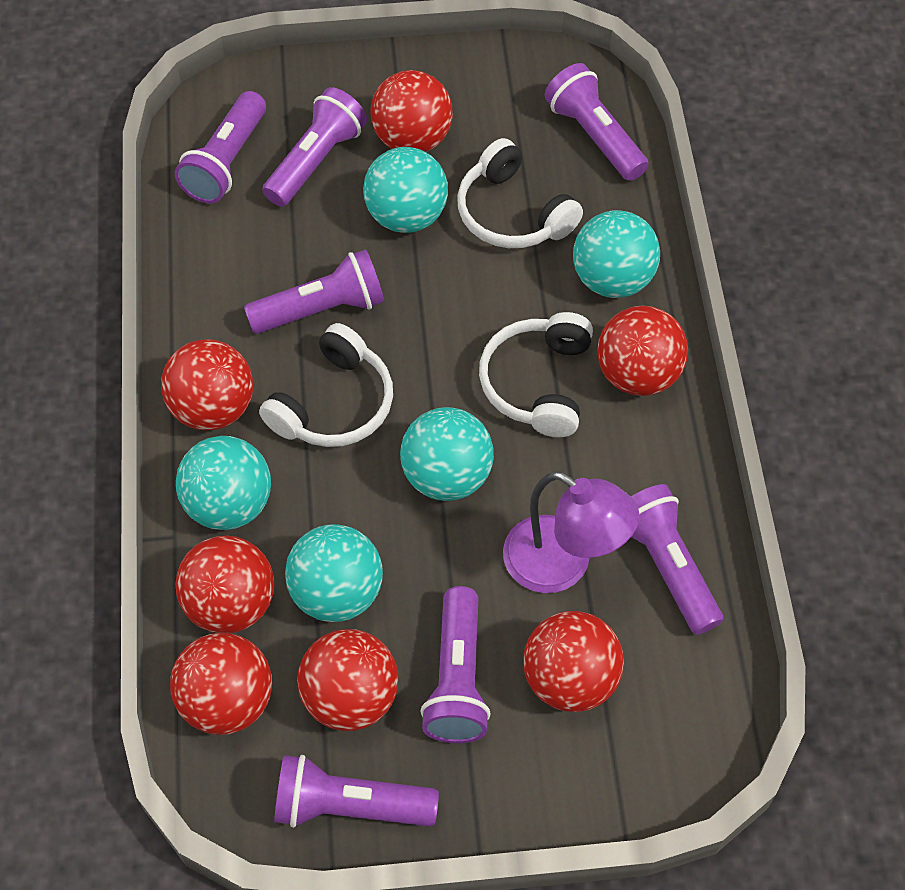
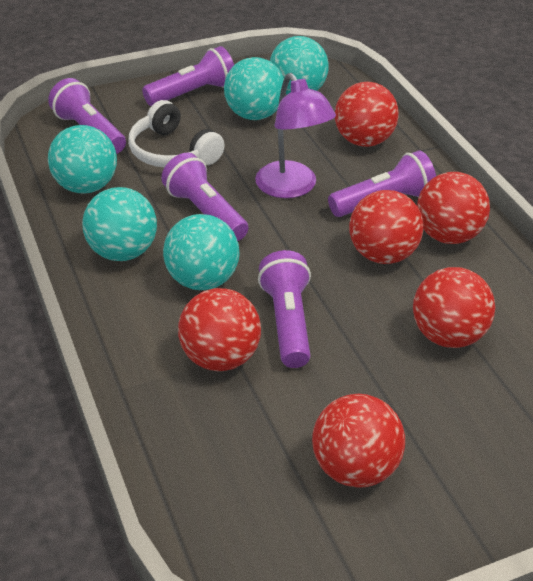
purple flashlight: 7 -> 5
red ball: 7 -> 6
white headphones: 3 -> 1

